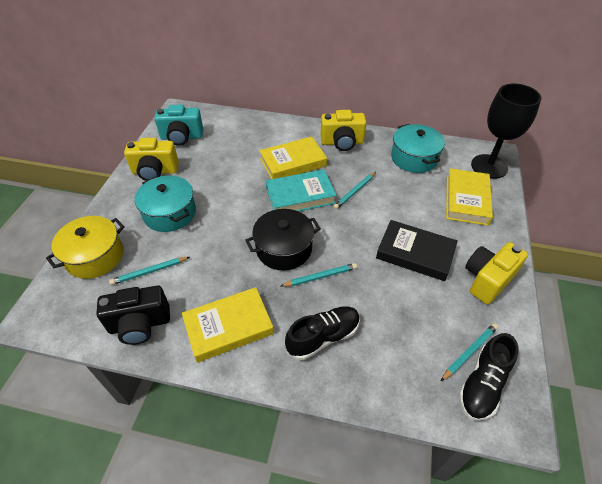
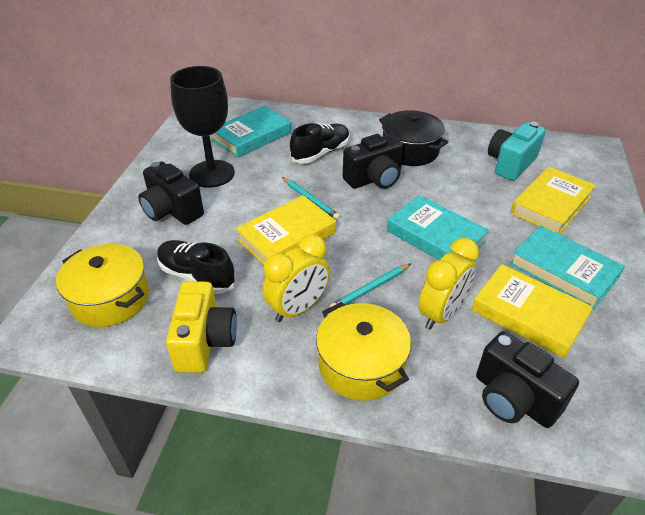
black book: 1 -> 0
black camera: 1 -> 3
turquoise book: 1 -> 3
turquoise pencil: 4 -> 2
turquoise pot: 2 -> 0
yellow camera: 3 -> 1
yellow clock: 0 -> 2
yellow pot: 1 -> 2

